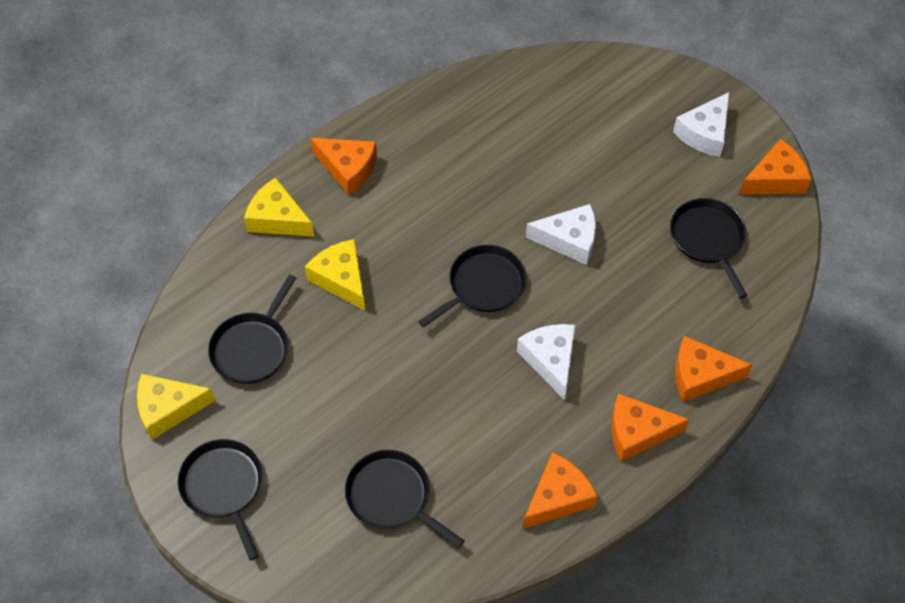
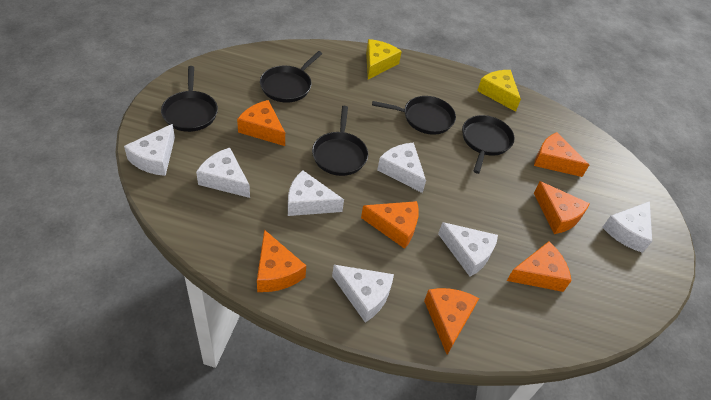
orange cheese: 5 -> 7
white cheese: 3 -> 7
yellow cheese: 3 -> 2

